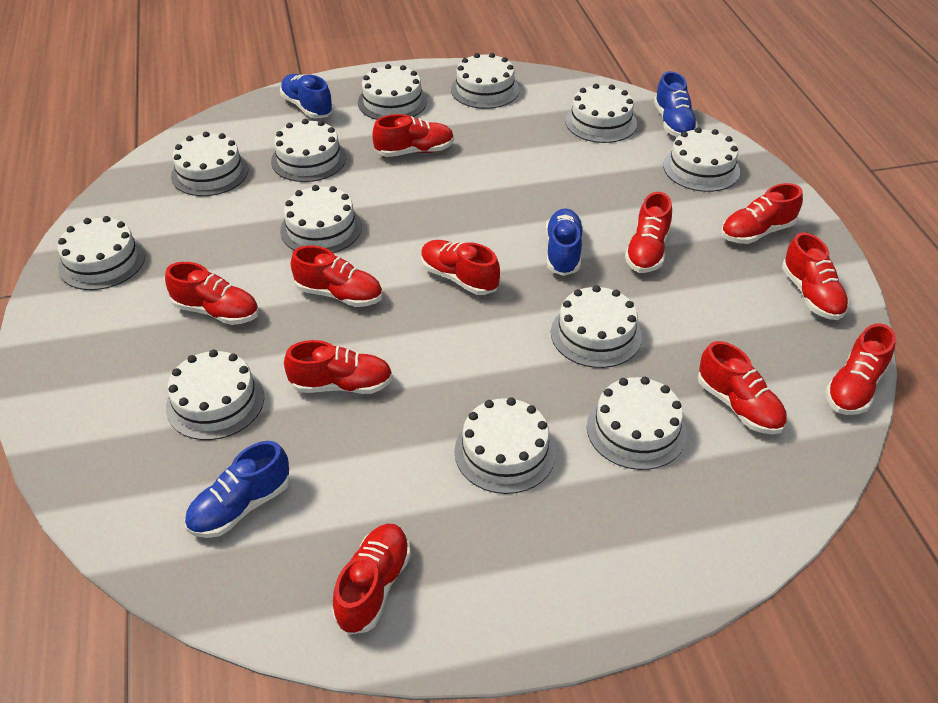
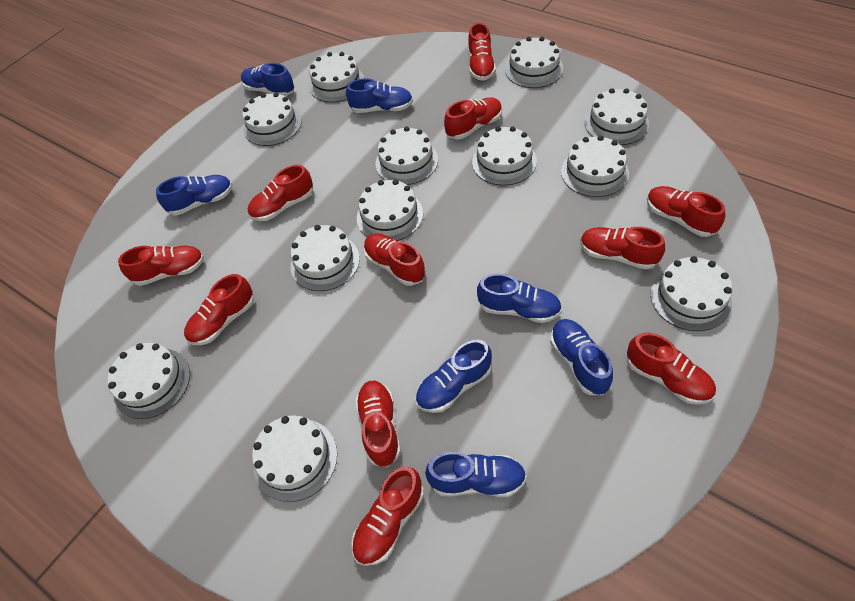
blue shoe: 4 -> 7

